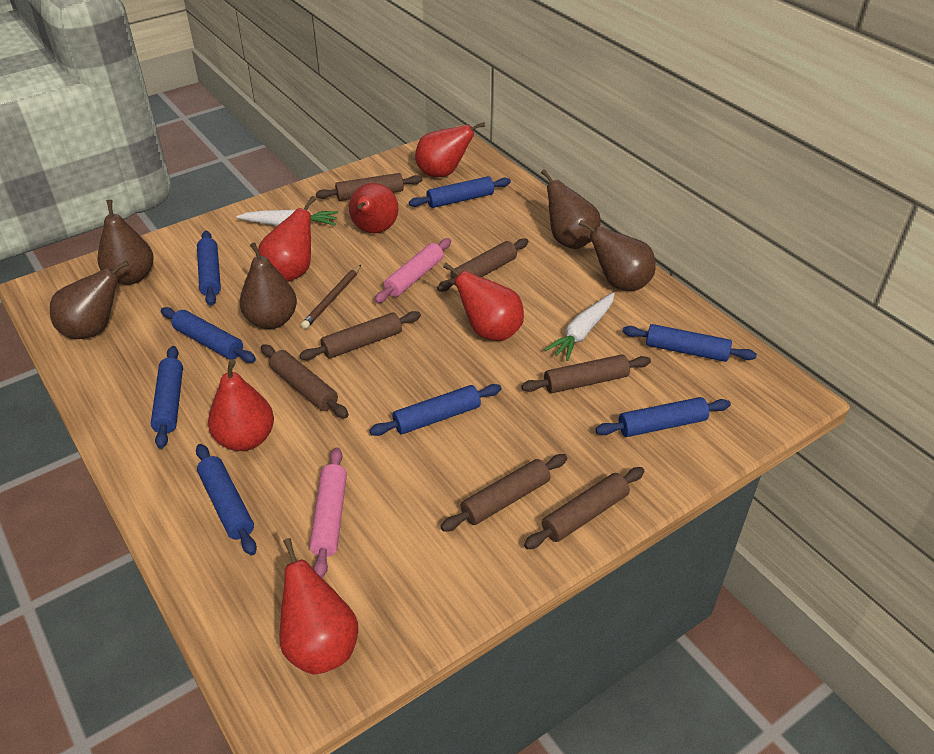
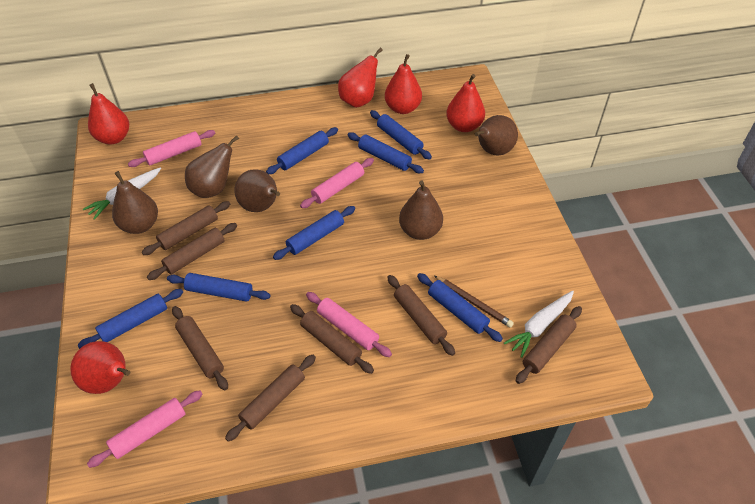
blue rolling pin: 8 -> 7
pink rolling pin: 2 -> 4
red pear: 6 -> 5

